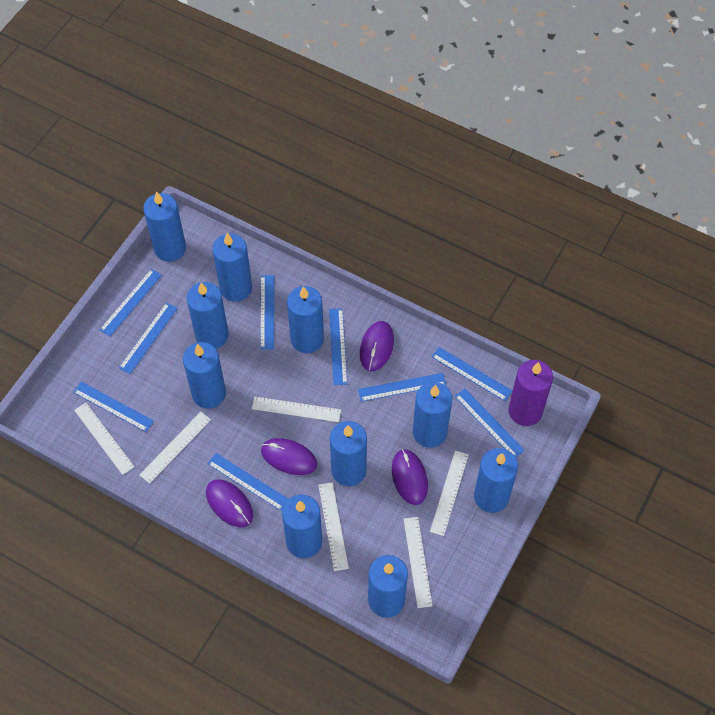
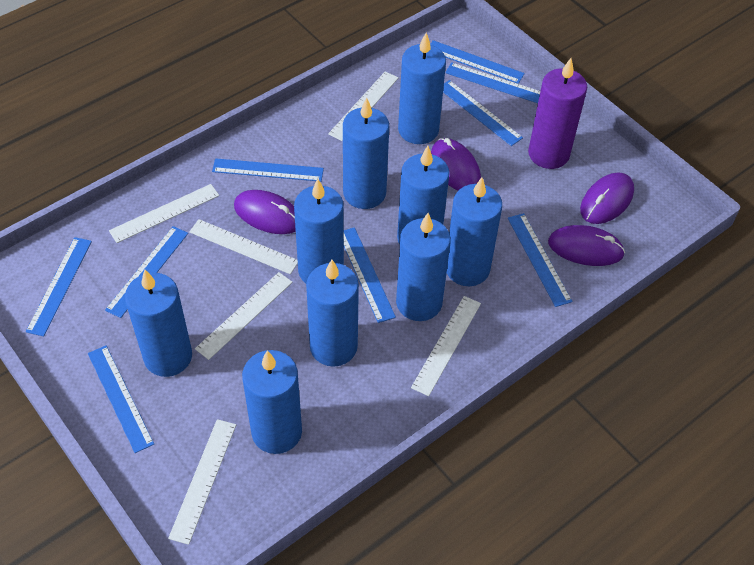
blue candle: 10 -> 9

